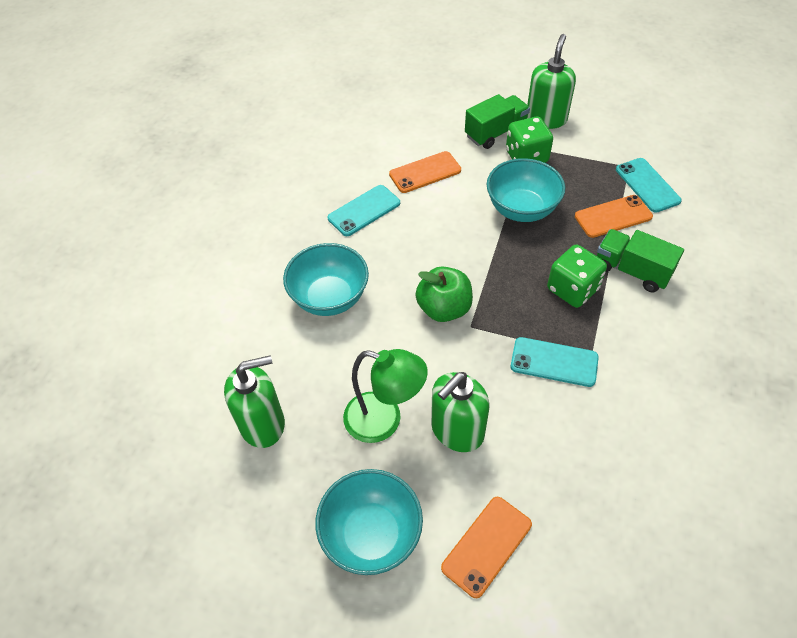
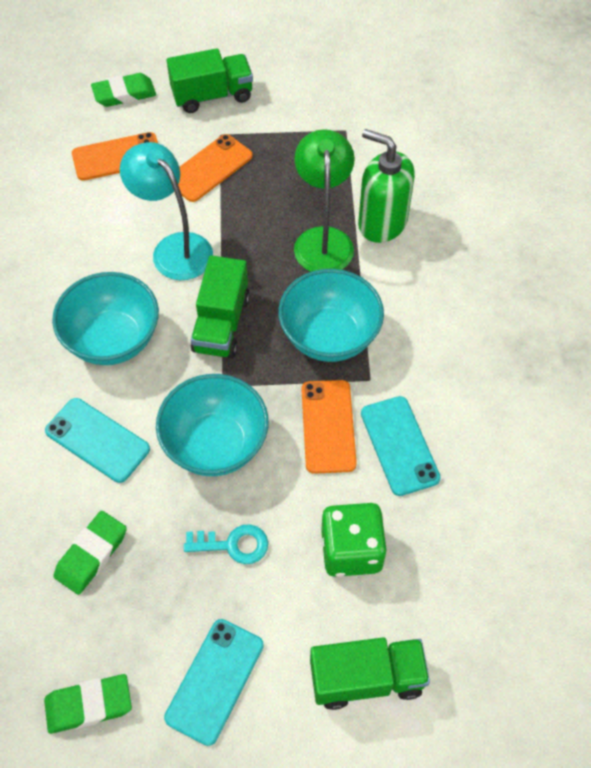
green apple: 1 -> 0
green dice: 2 -> 1
green eraser: 0 -> 3
green soap dispenser: 3 -> 1
green truck: 2 -> 3
turquoise key: 0 -> 1
turquoise lamp: 0 -> 1

